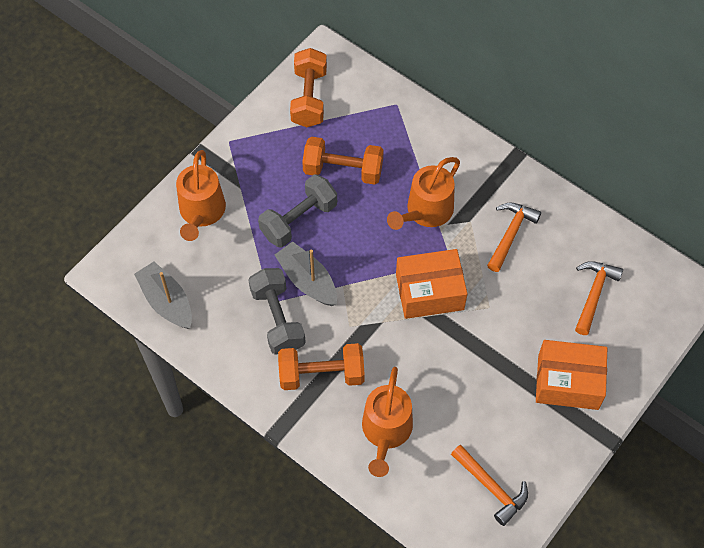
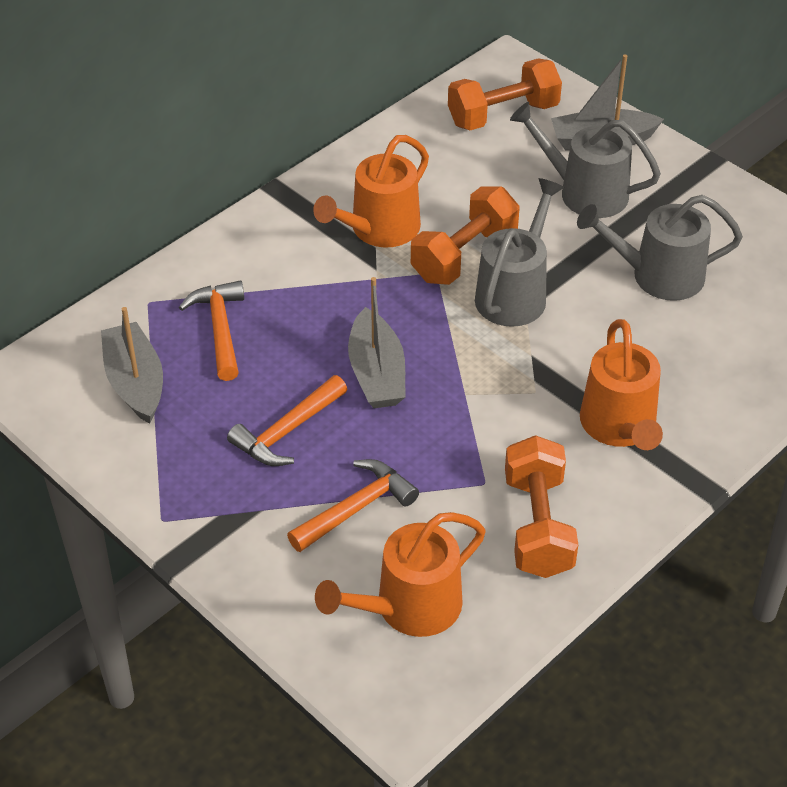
grey boat: 2 -> 3
grey dumbbell: 2 -> 0
grey watering can: 0 -> 3
orange box: 2 -> 0

